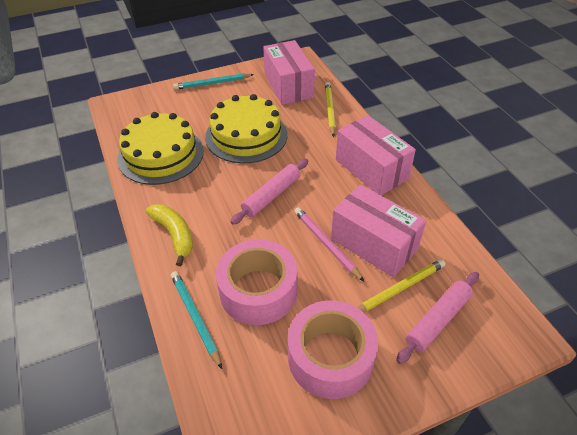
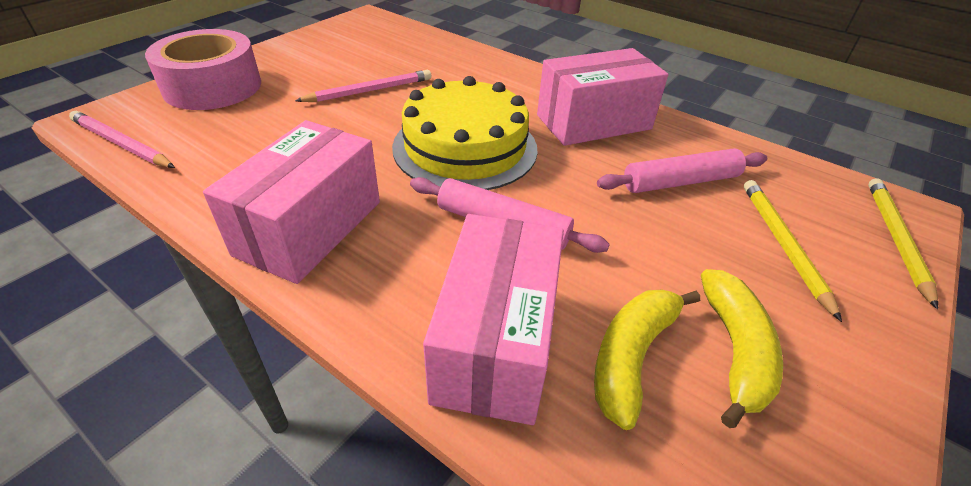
pink pencil: 1 -> 2
pink tape: 2 -> 1
turquoise pencil: 2 -> 0
yellow banana: 1 -> 2
yellow cake: 2 -> 1

